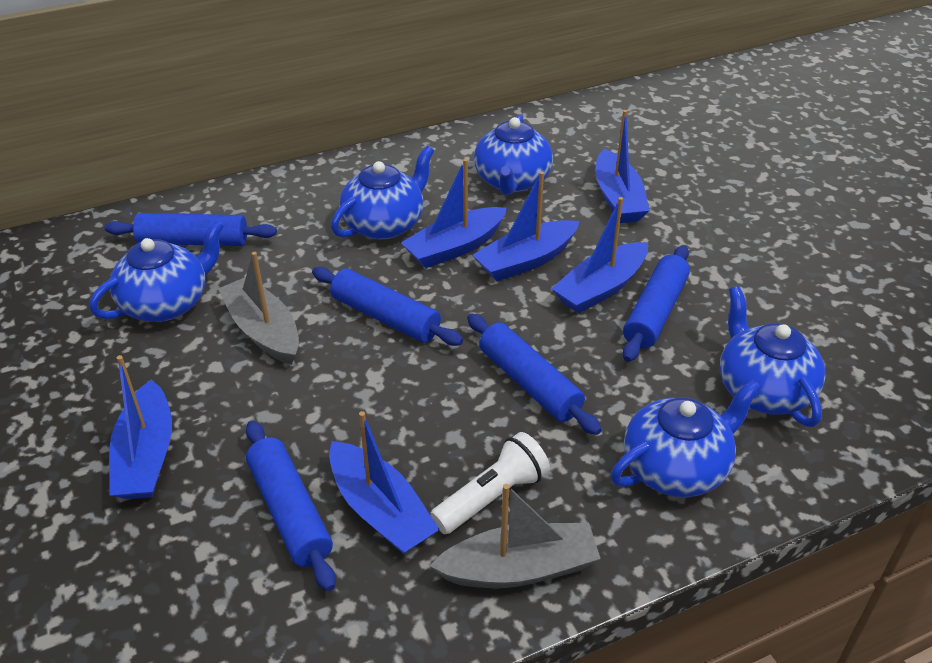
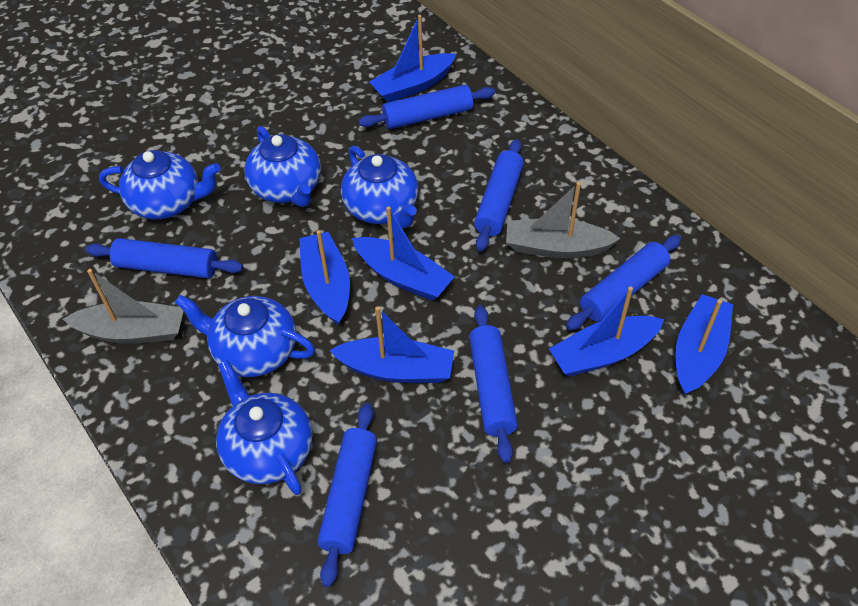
blue rolling pin: 5 -> 6
white flashlight: 1 -> 0

